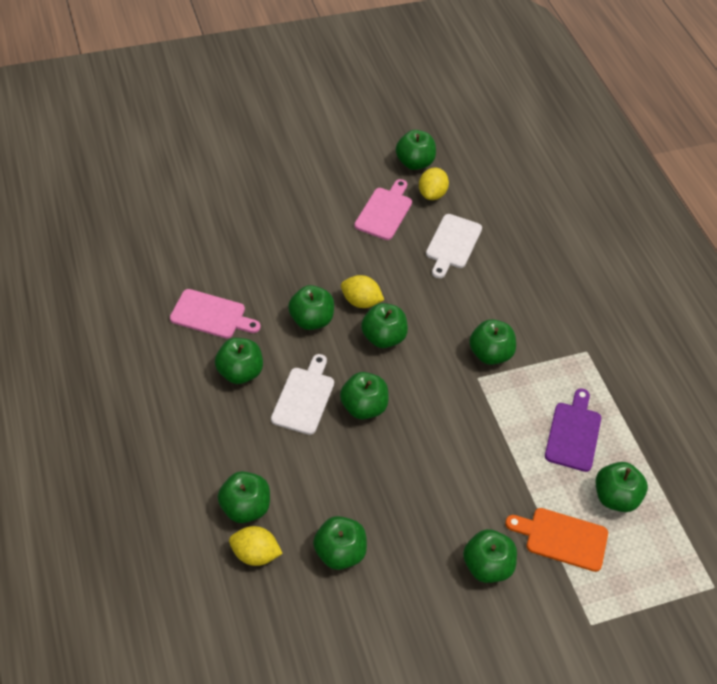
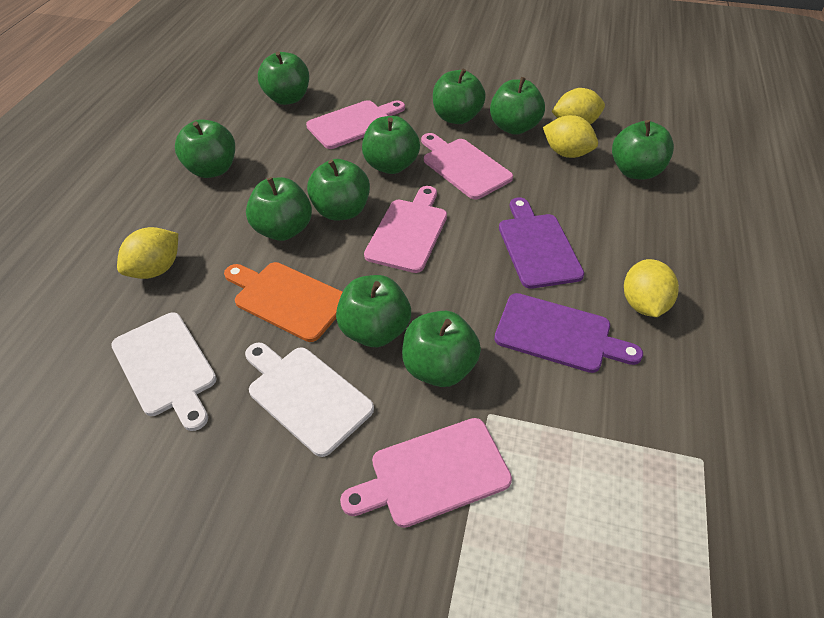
pink cutting board: 2 -> 4
purple cutting board: 1 -> 2
yellow lemon: 3 -> 4

